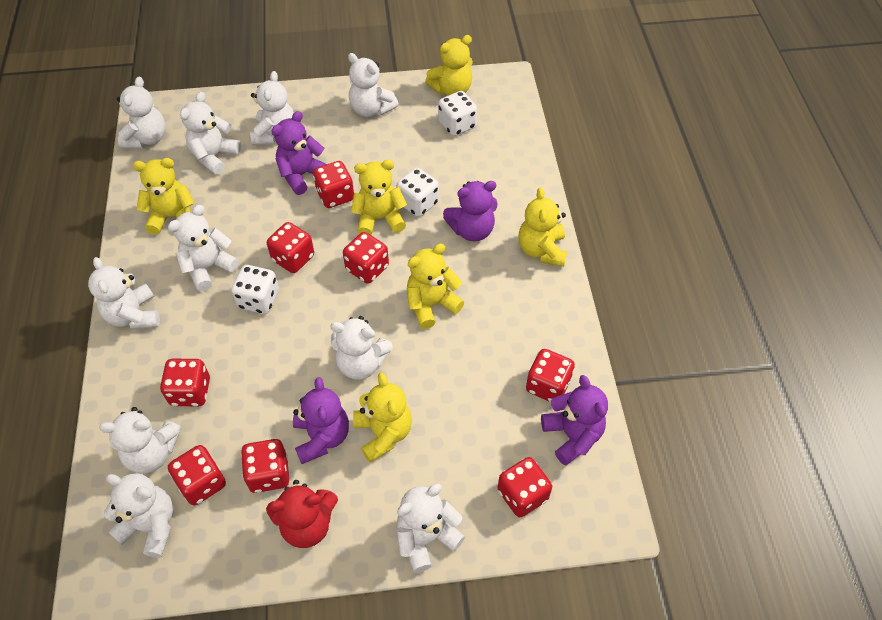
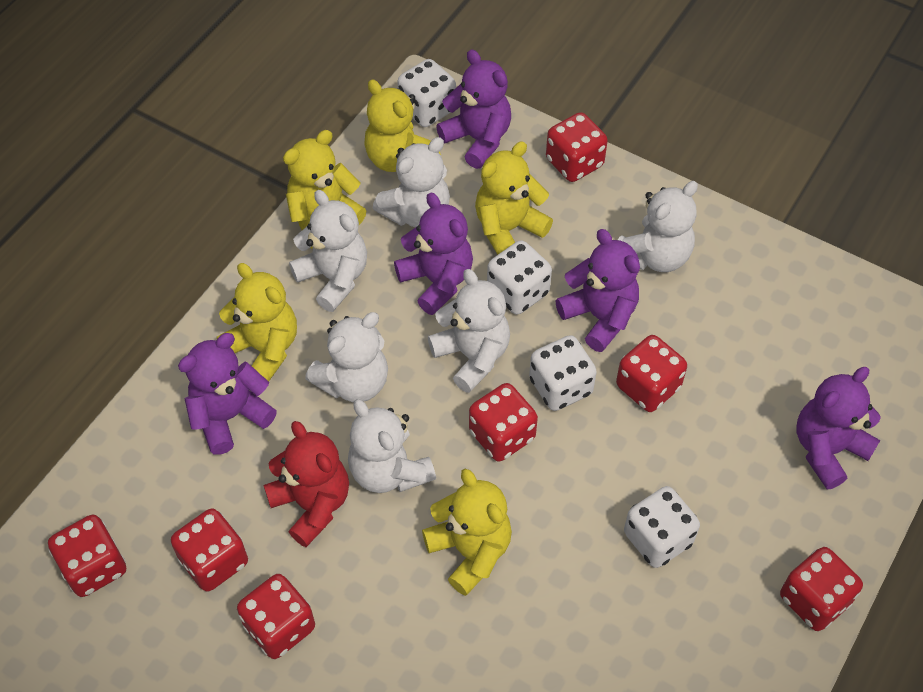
purple teddy bear: 4 -> 5
red dice: 8 -> 7
white dice: 3 -> 4
white teddy bear: 10 -> 6
yellow teddy bear: 6 -> 5

